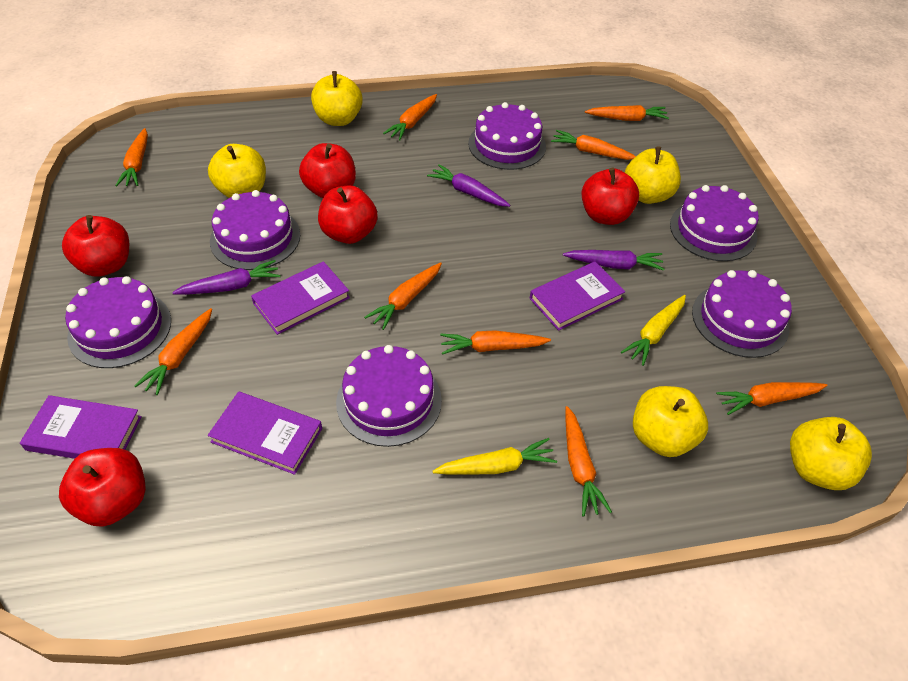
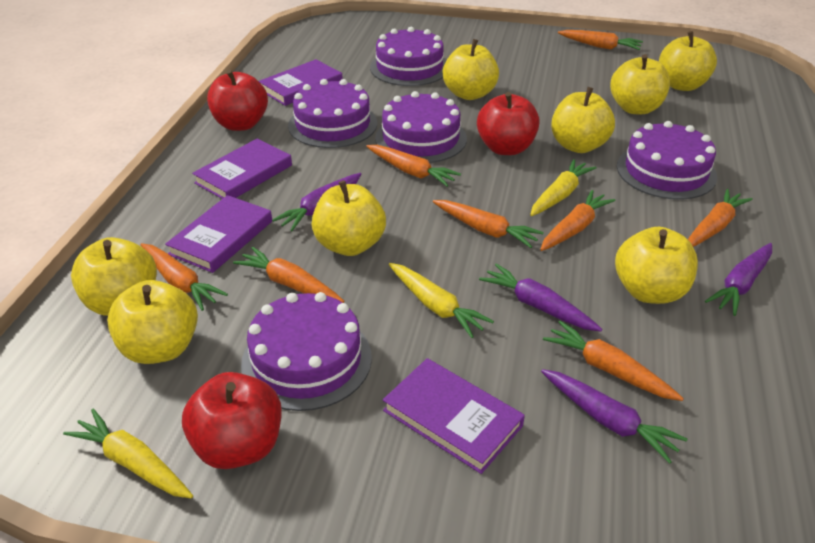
orange carrot: 9 -> 8
purple cake: 6 -> 5
purple carrot: 3 -> 4
red apple: 5 -> 3
yellow apple: 5 -> 8
yellow carrot: 2 -> 3

